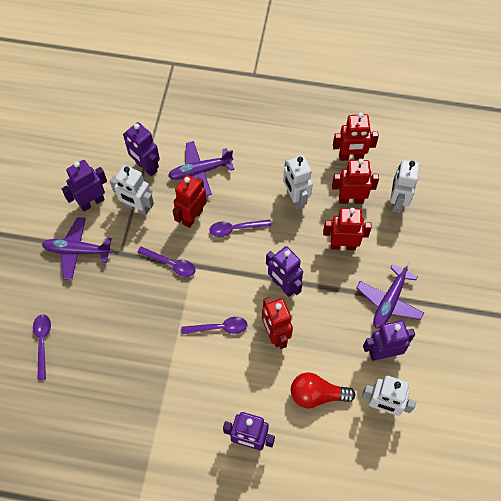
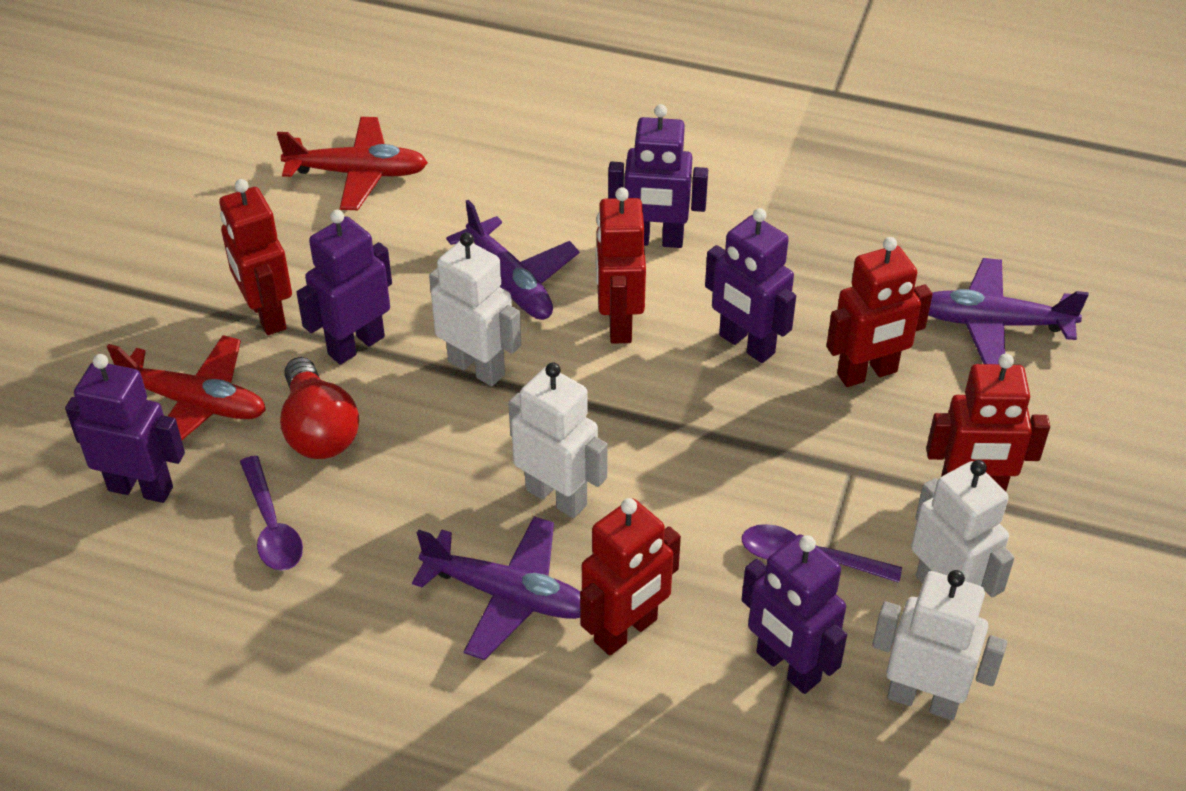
purple spoon: 4 -> 2
red plane: 0 -> 2

